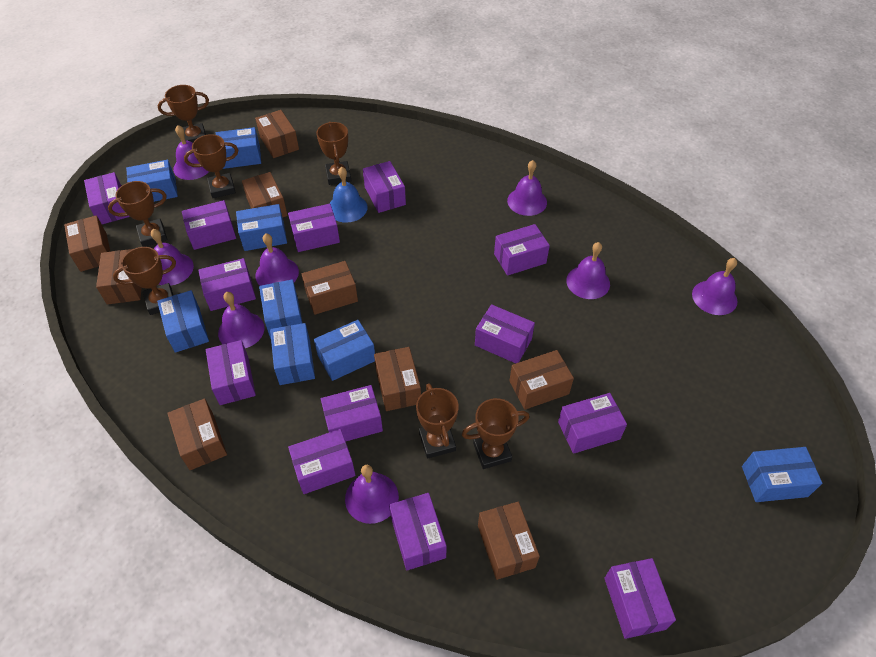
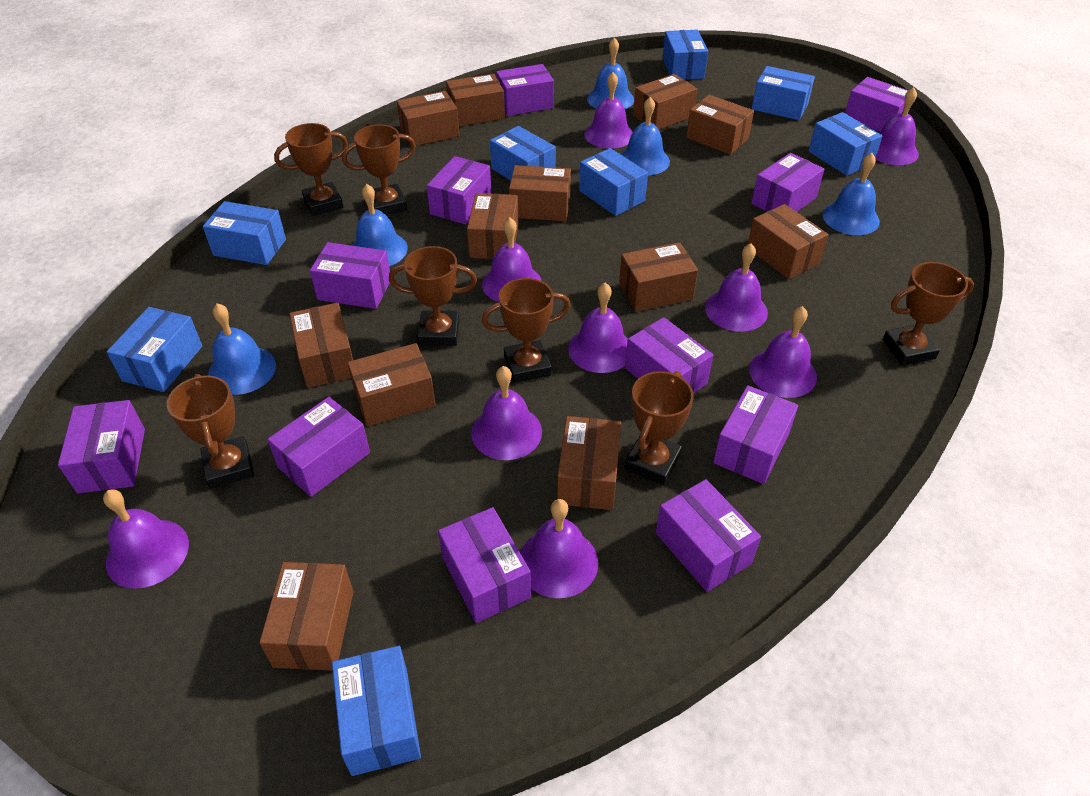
blue bell: 1 -> 5
brown box: 9 -> 12
purple bell: 8 -> 9
purple box: 13 -> 11

